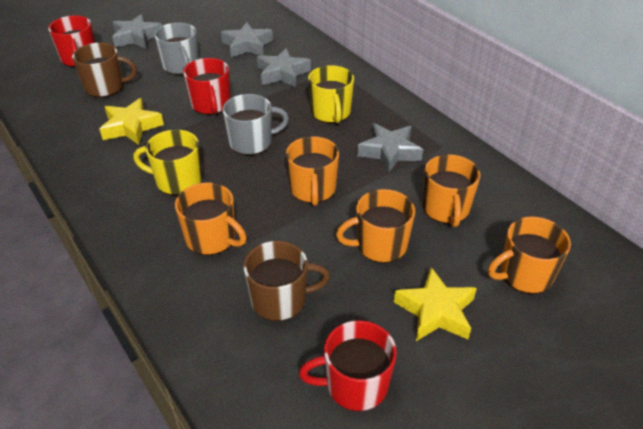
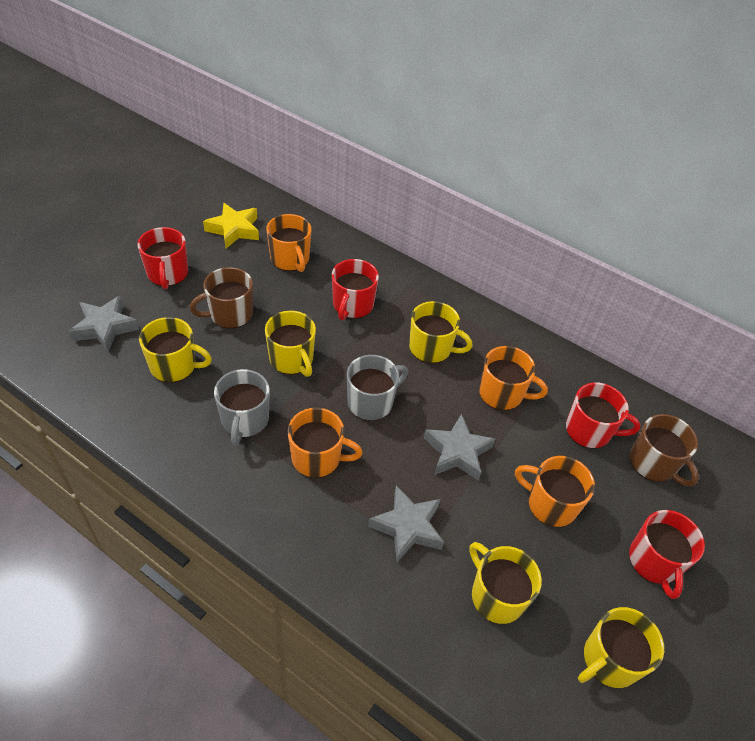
grey star: 4 -> 3
orange mug: 5 -> 4
red mug: 3 -> 4
yellow mug: 2 -> 5
yellow star: 2 -> 1

